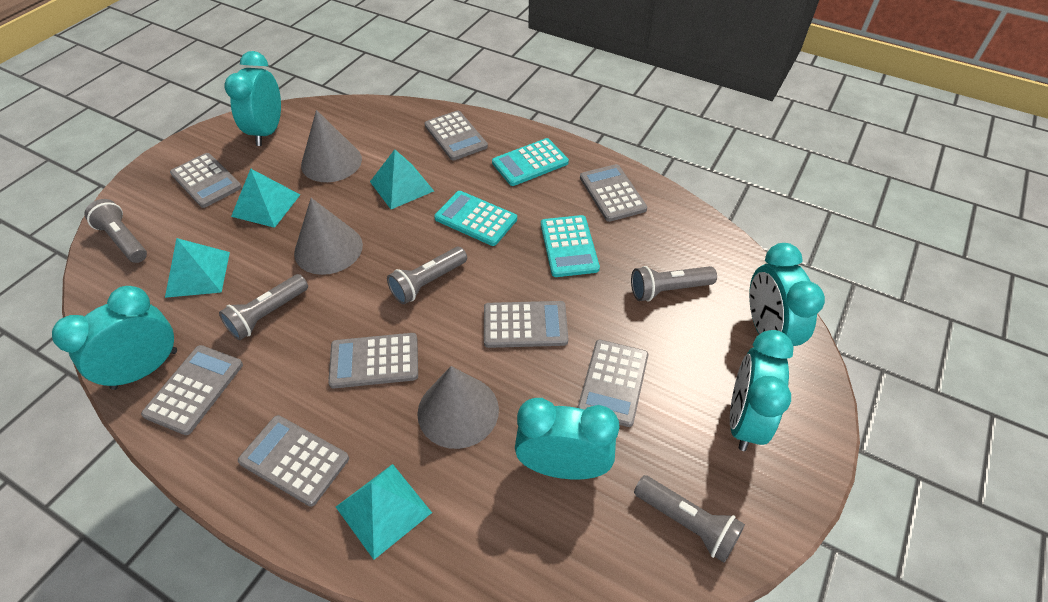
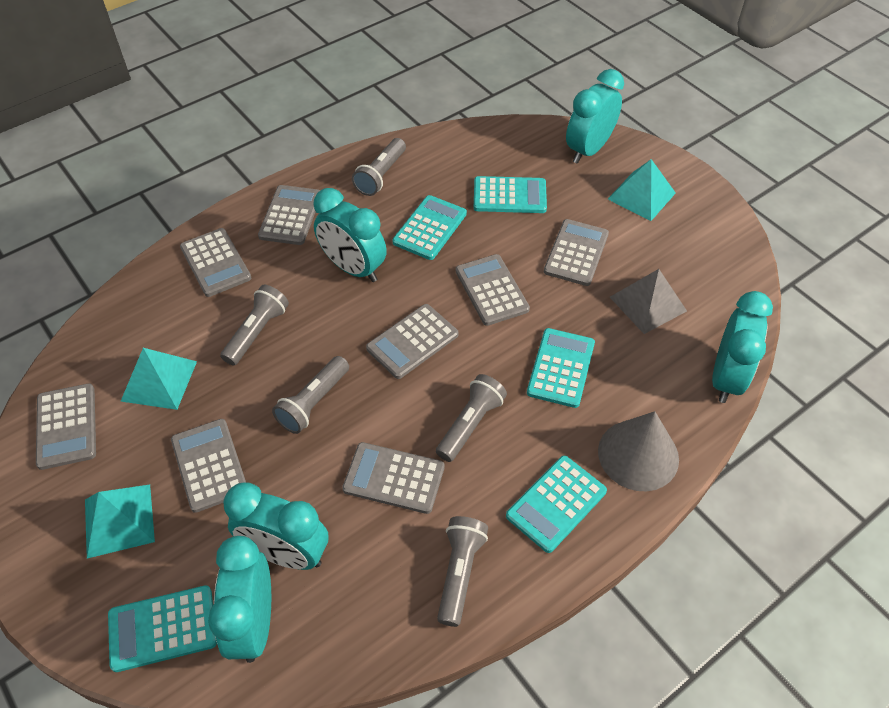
grey cone: 3 -> 1
grey pyramid: 0 -> 1
turquoise calculator: 3 -> 5
turquoise pyramid: 4 -> 3

